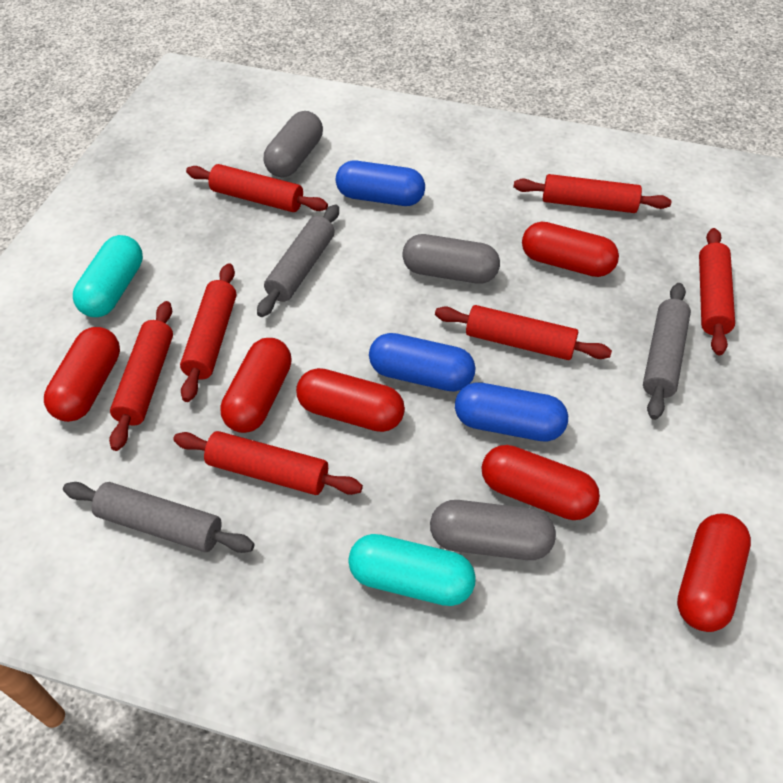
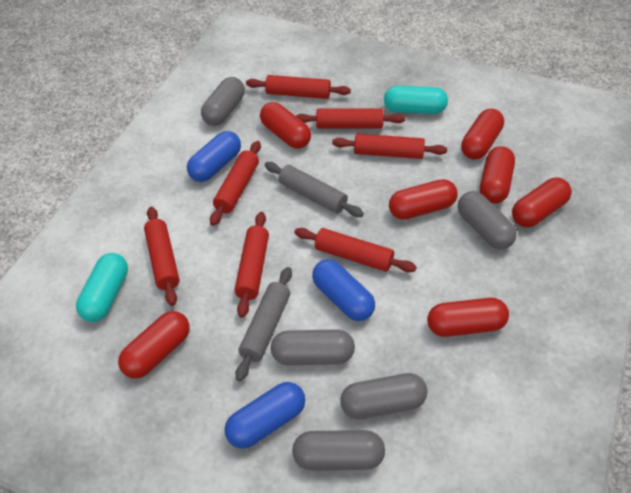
grey capsule: 3 -> 5
grey rolling pin: 3 -> 2
red capsule: 6 -> 7

